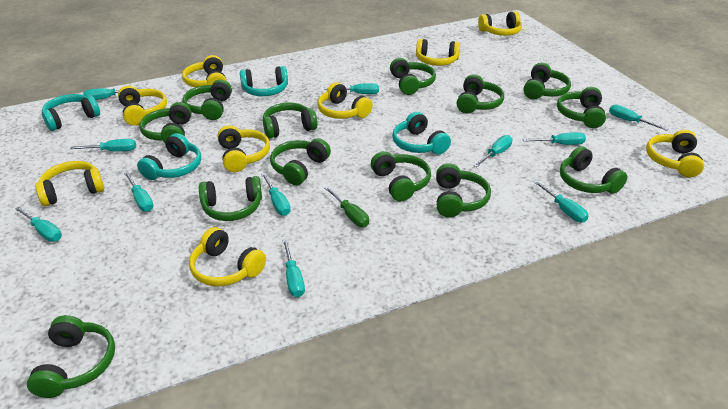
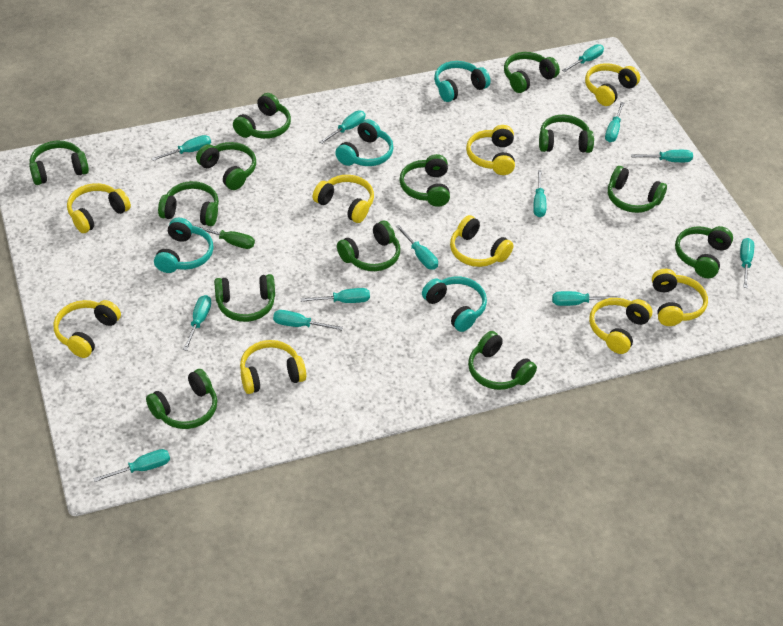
turquoise screwdriver: 11 -> 13

